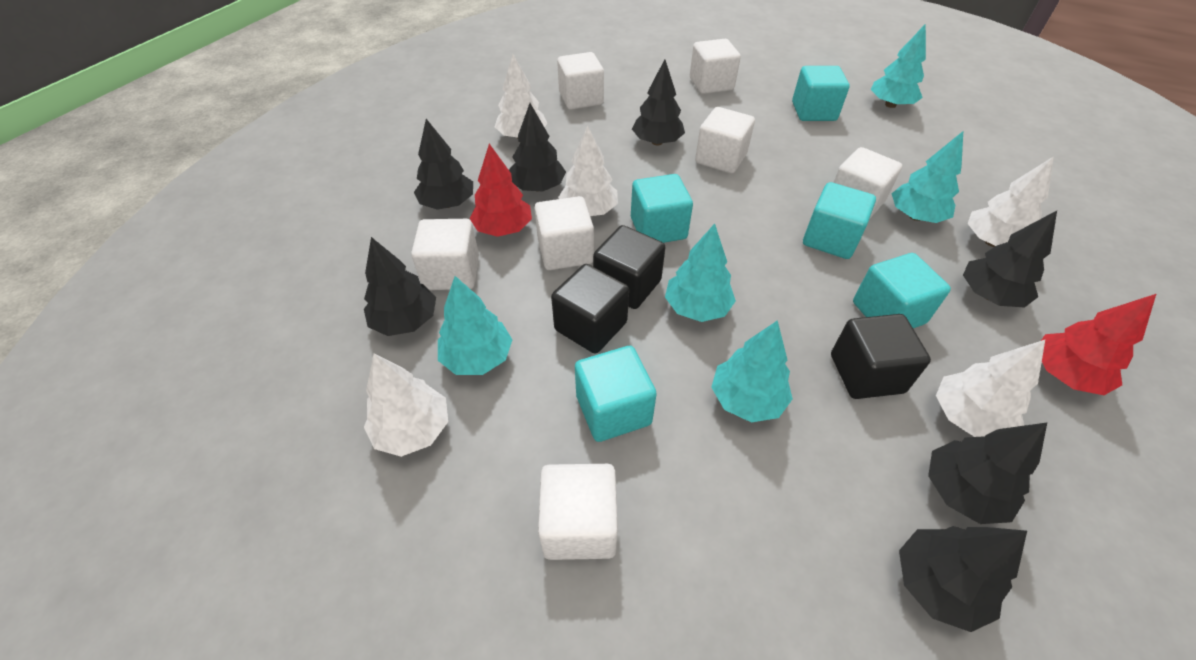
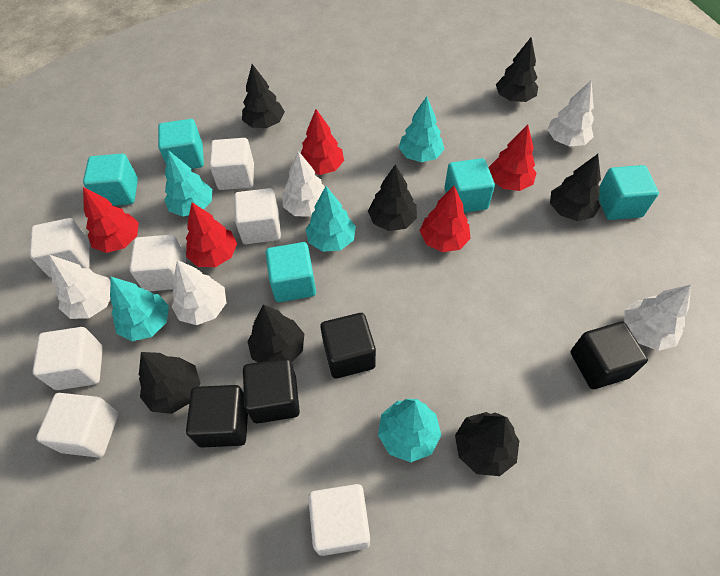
black cube: 3 -> 4
red tree: 2 -> 5

